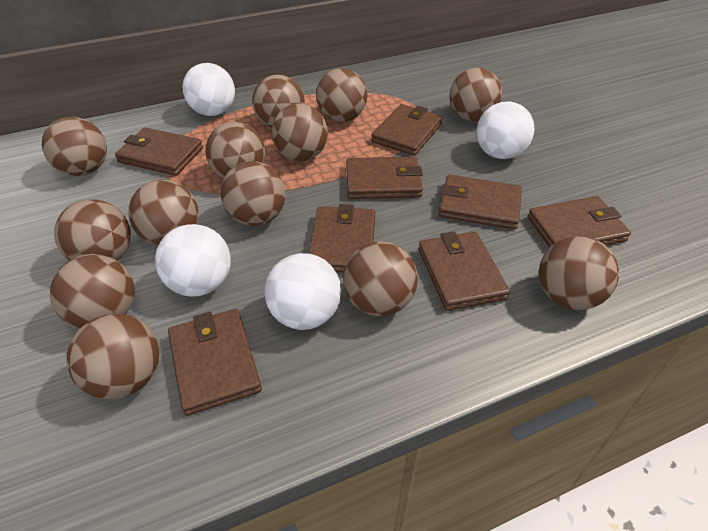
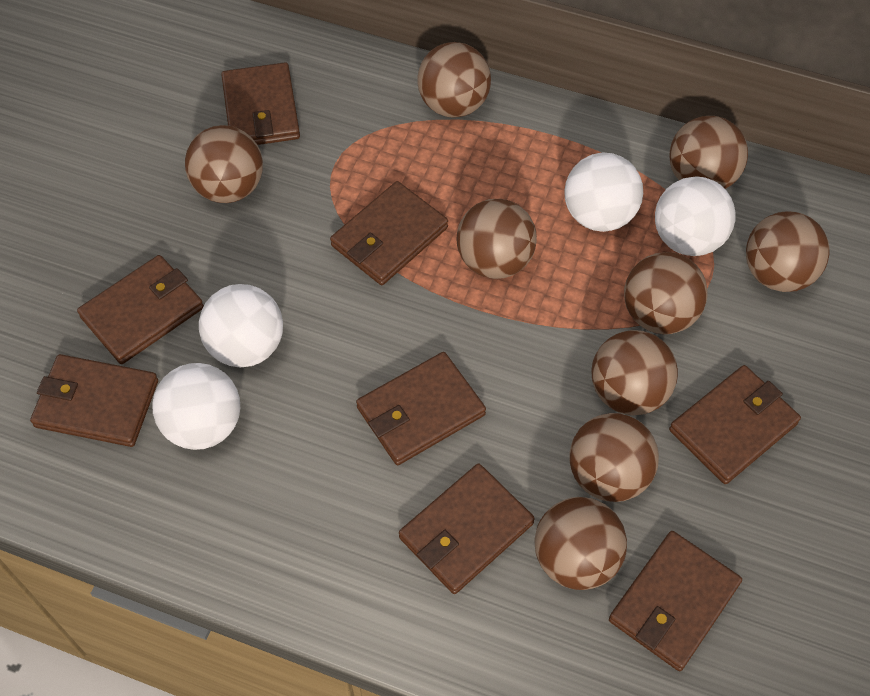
brown ball: 13 -> 9

